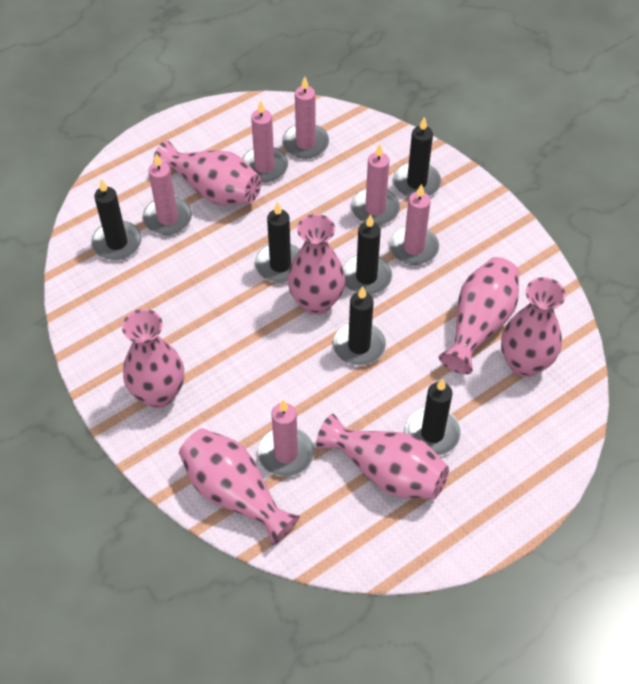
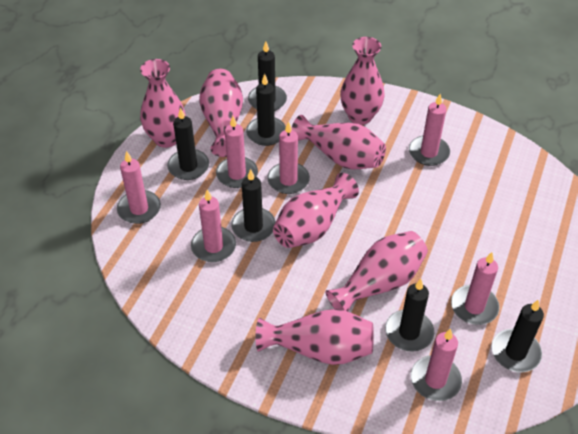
pink candle: 6 -> 7

